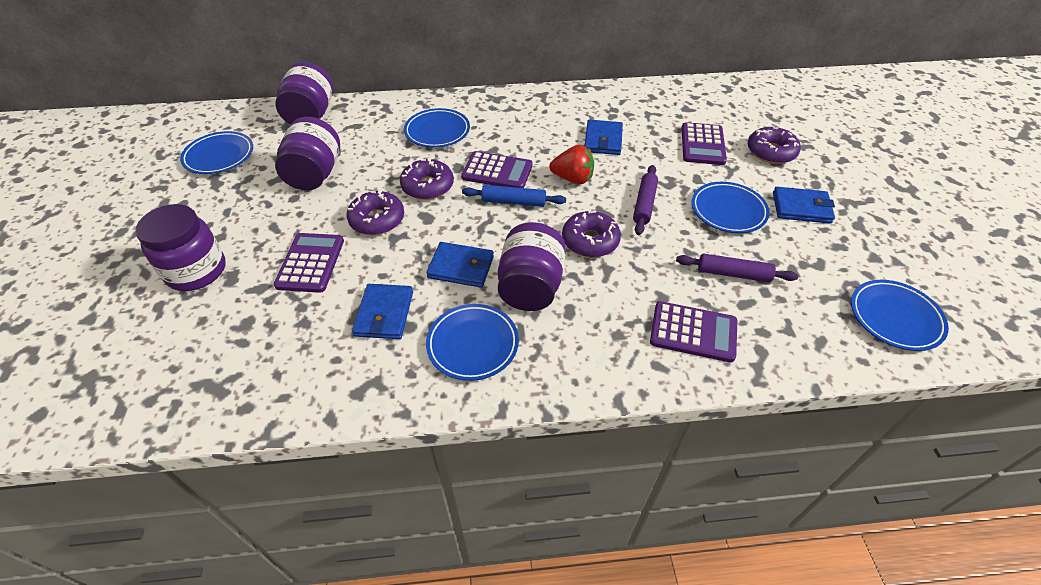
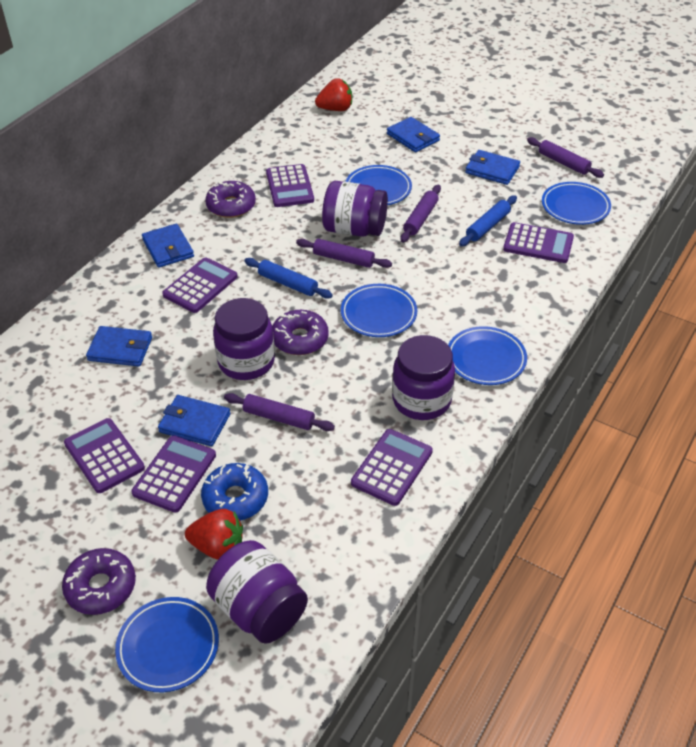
blue donut: 0 -> 1
blue rolling pin: 1 -> 2
blue wallet: 4 -> 5
purple calculator: 4 -> 6
purple donut: 4 -> 3
purple rolling pin: 2 -> 4
red strawberry: 1 -> 2

